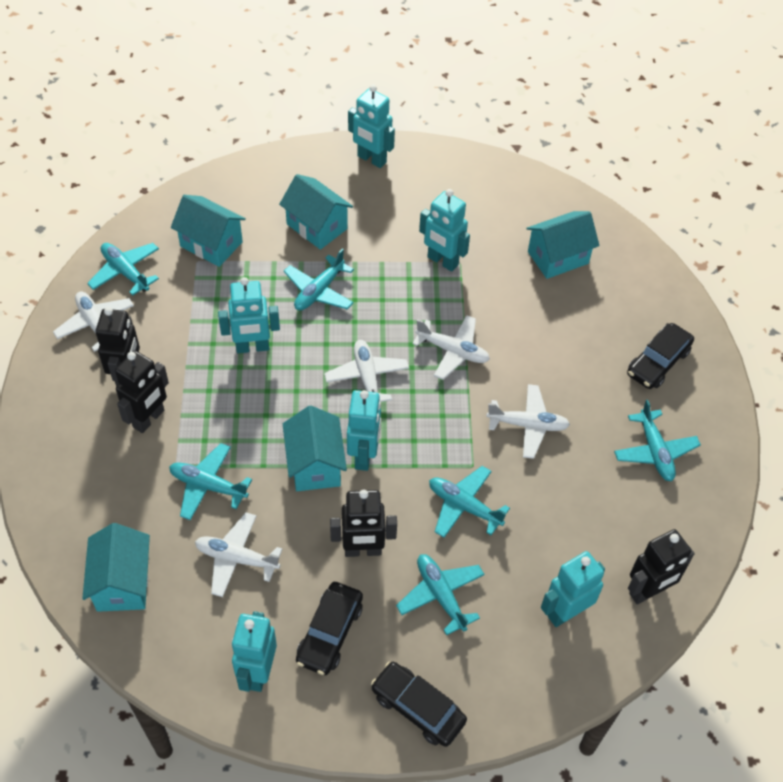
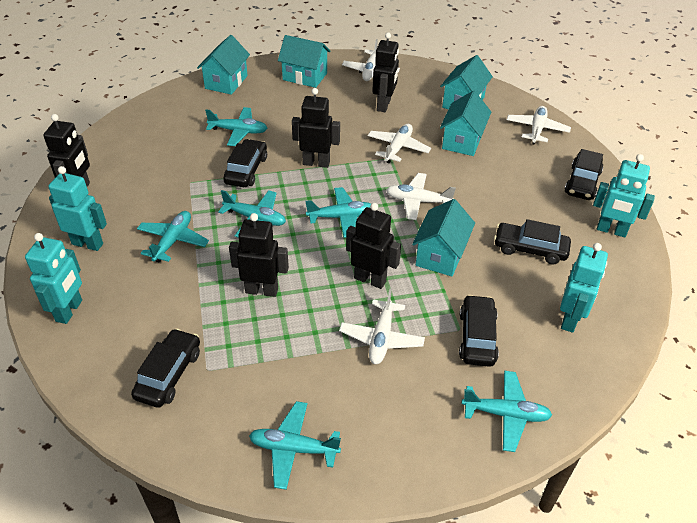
black car: 3 -> 5
black robot: 4 -> 5
turquoise robot: 6 -> 4

